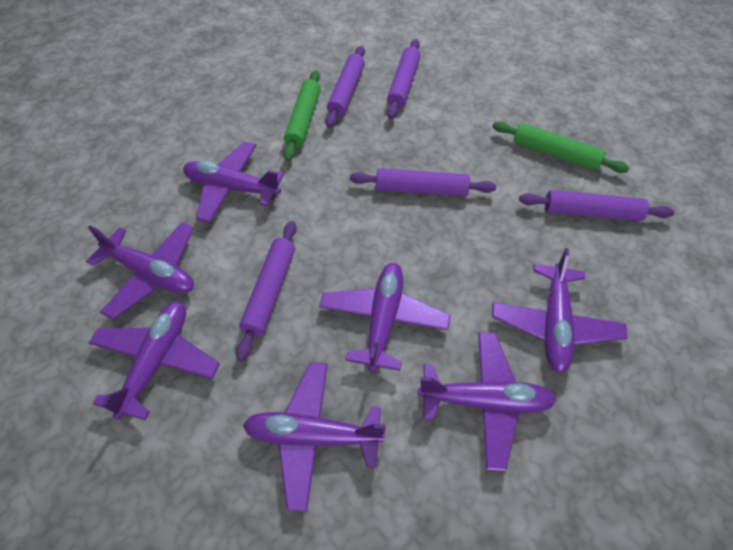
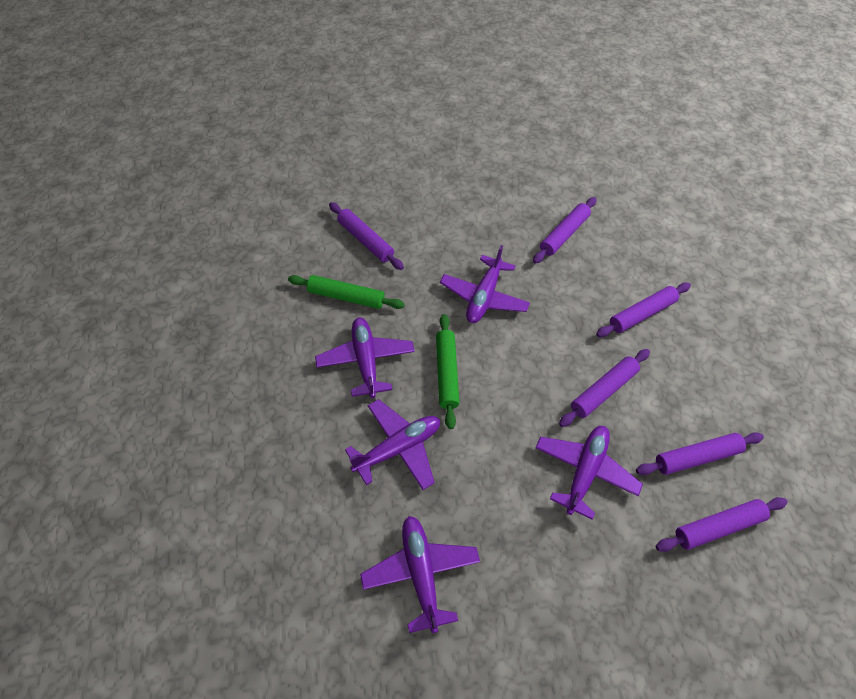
purple plane: 7 -> 5
purple rolling pin: 5 -> 6

